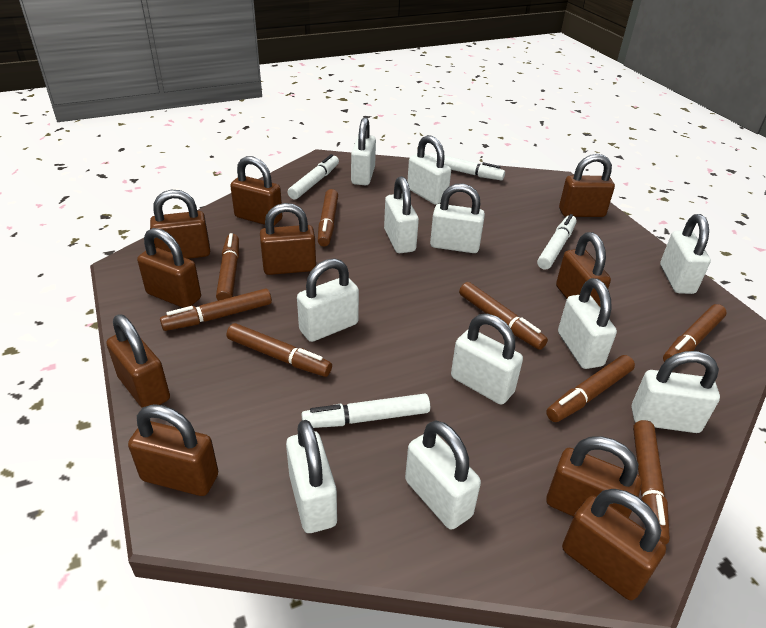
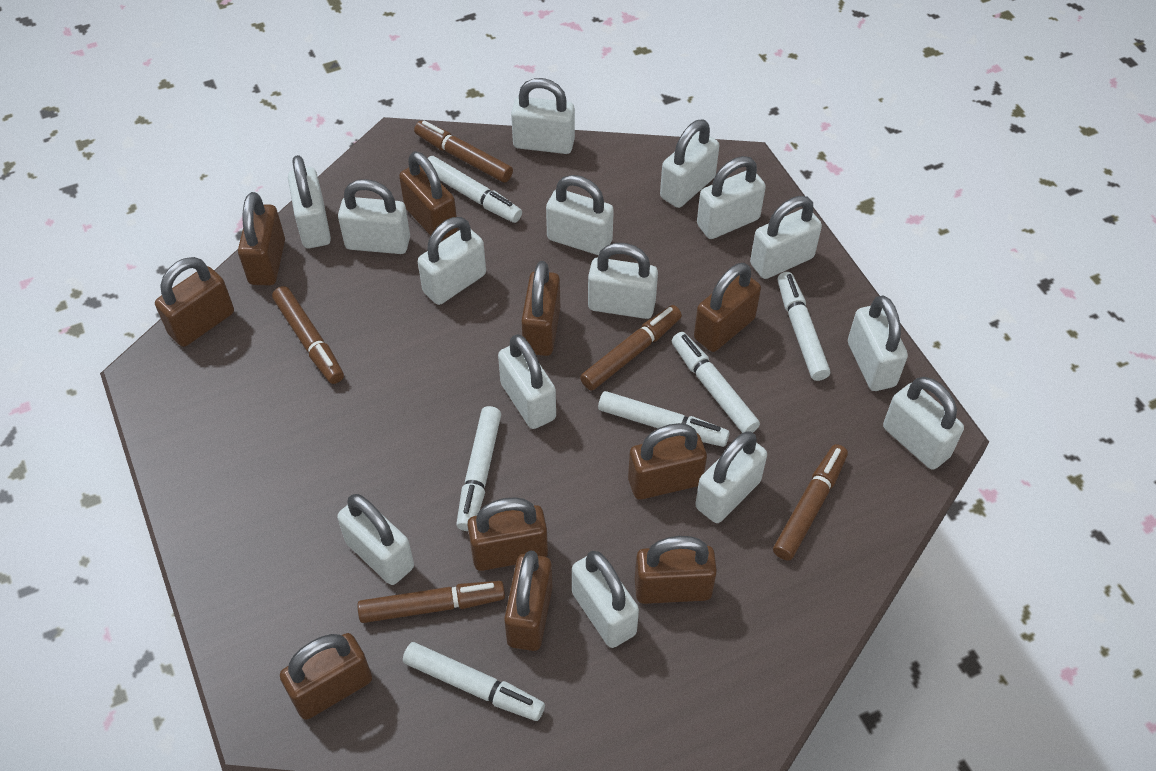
brown marker: 8 -> 5
white marker: 4 -> 6
white padlock: 11 -> 15

